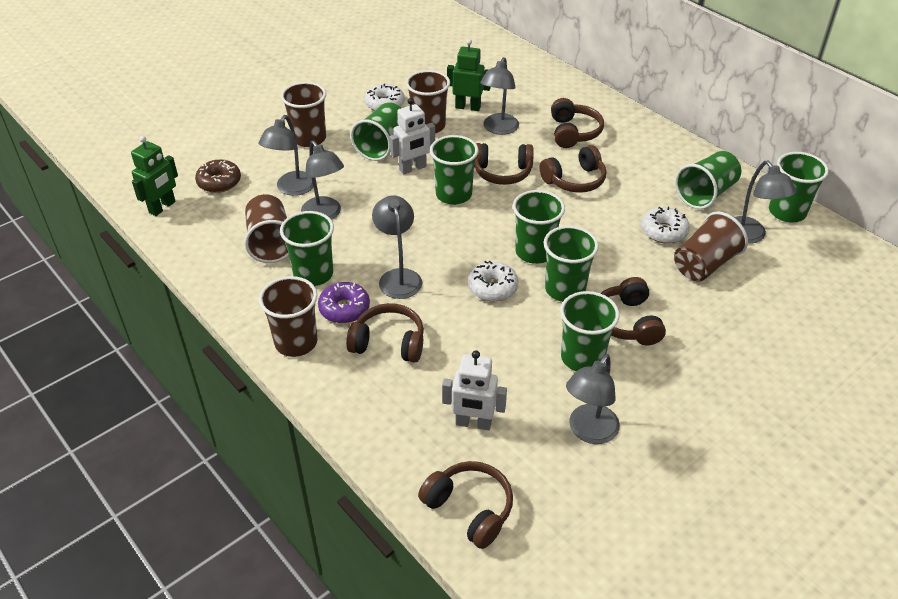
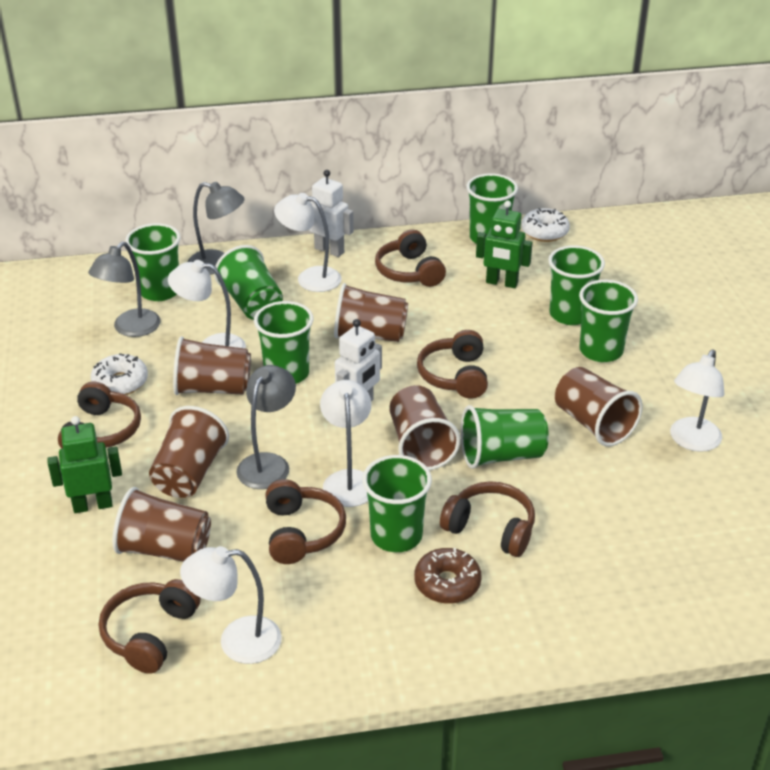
brown cup: 5 -> 6
grey lamp: 6 -> 3
purple donut: 1 -> 0
white donut: 3 -> 2
white lamp: 0 -> 5

